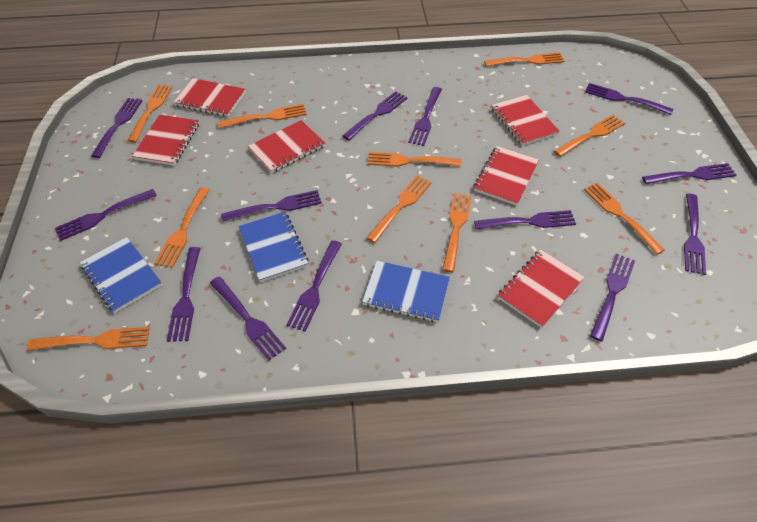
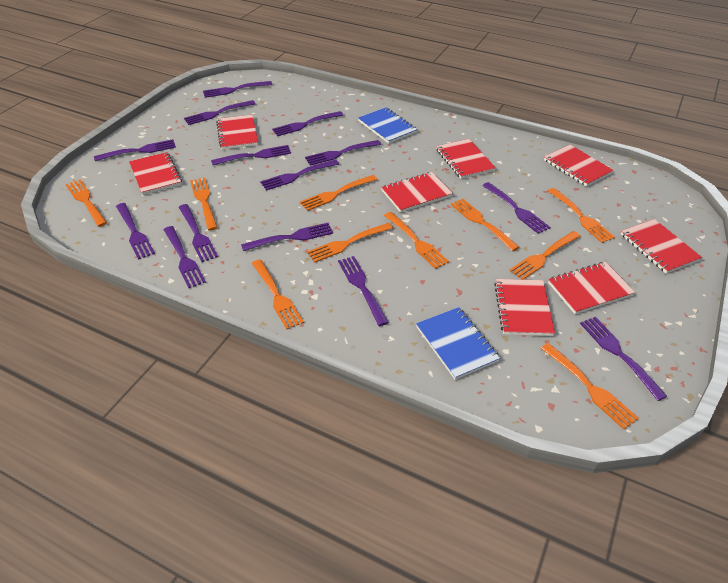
blue notebook: 3 -> 2
purple fork: 13 -> 14
red notebook: 6 -> 8

